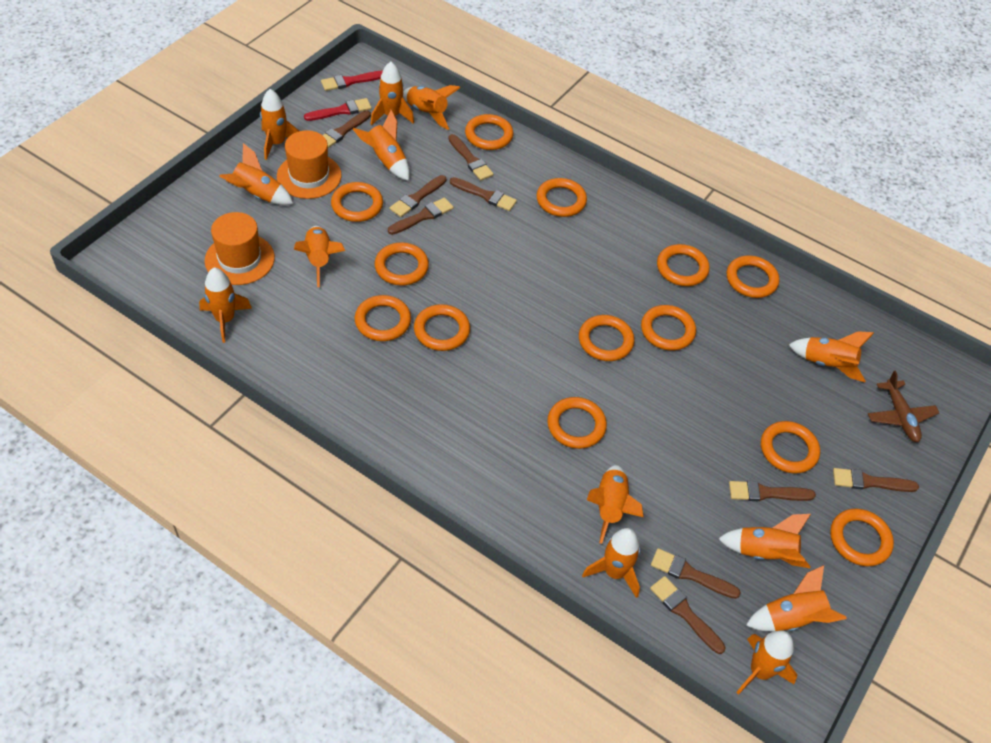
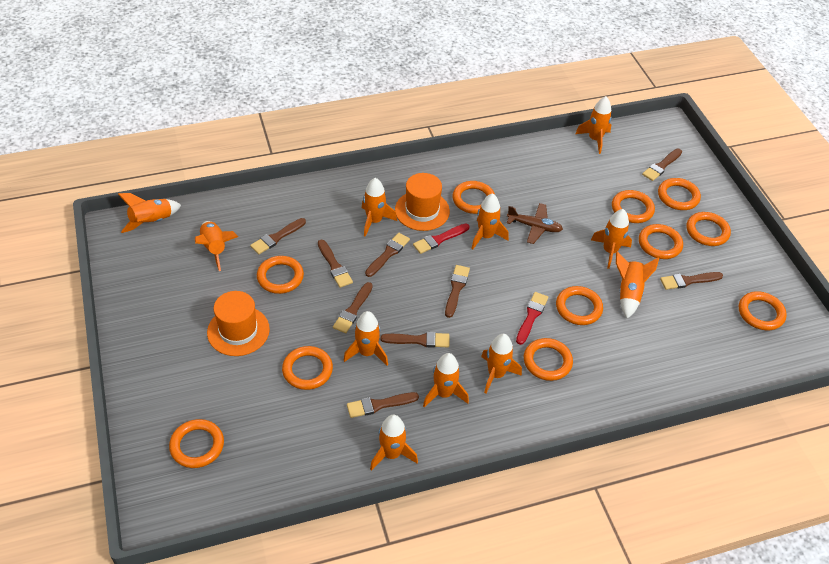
orange ring: 13 -> 11
orange rocket: 13 -> 11

